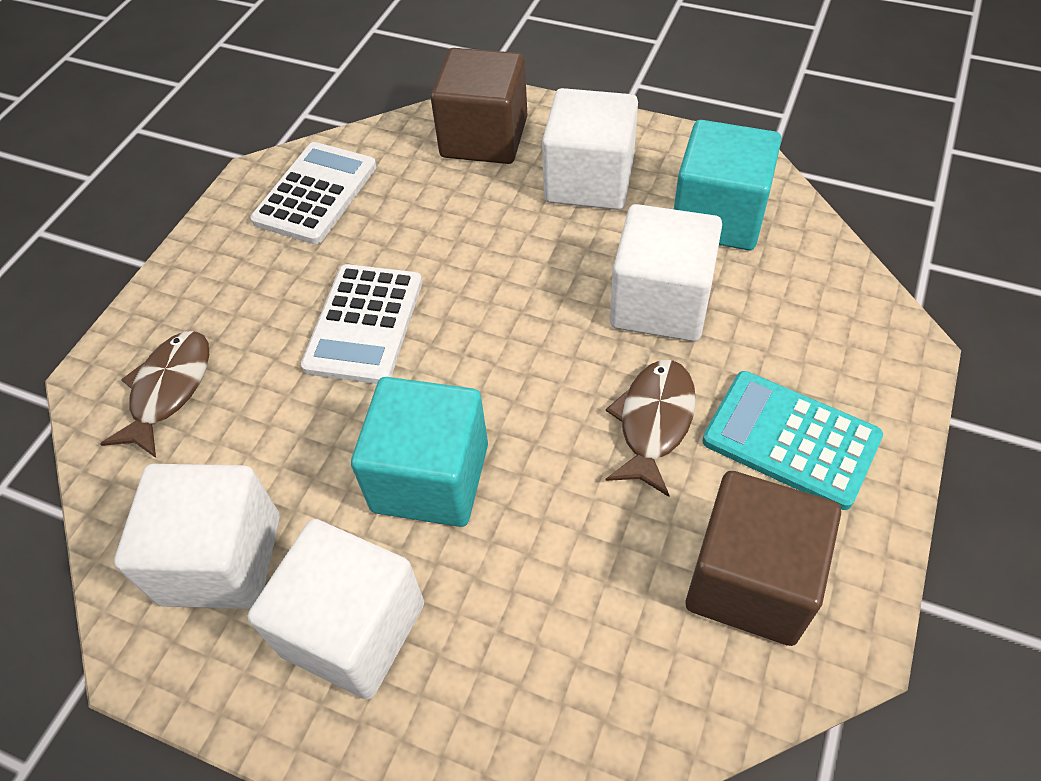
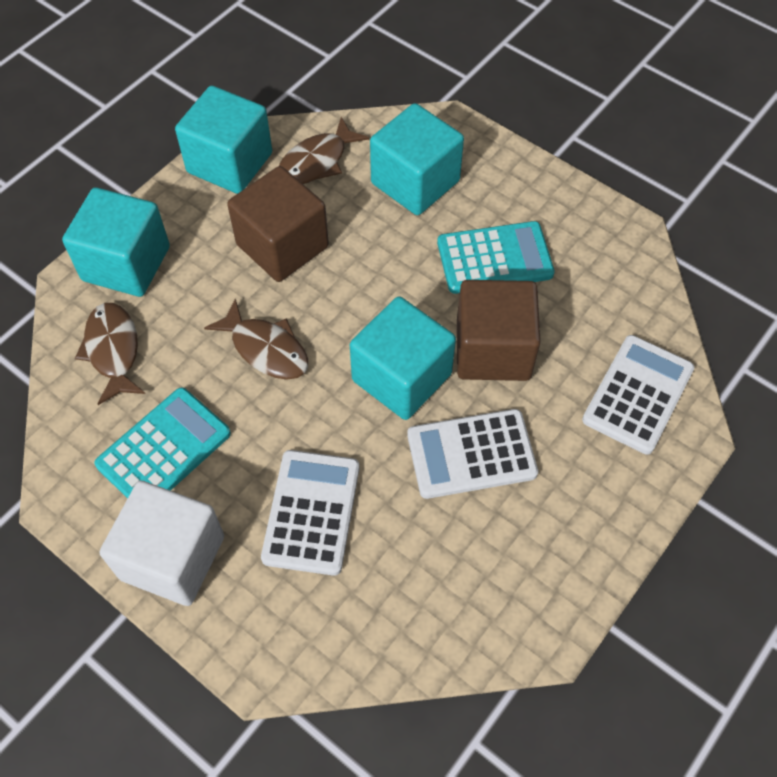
brown fish: 2 -> 3
turquoise calculator: 1 -> 2
turquoise cube: 2 -> 4
white calculator: 2 -> 3
white cube: 4 -> 1

